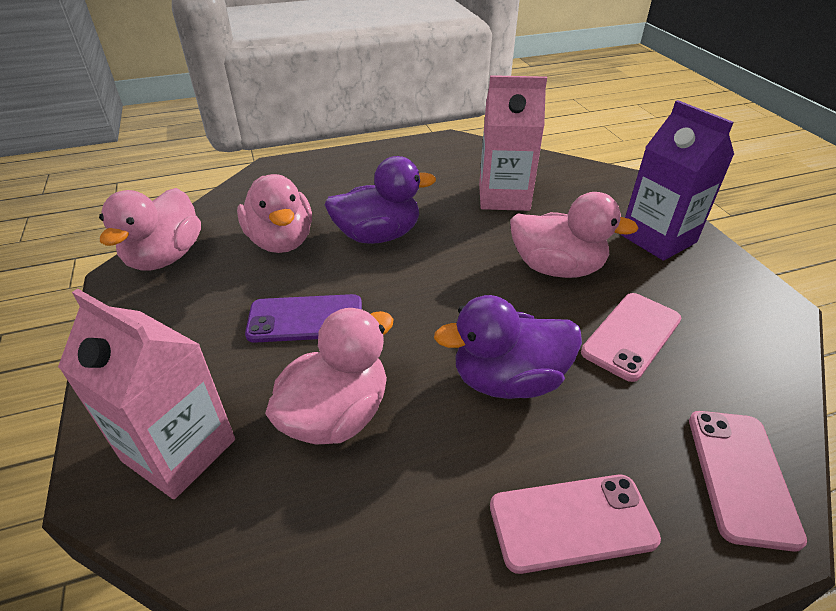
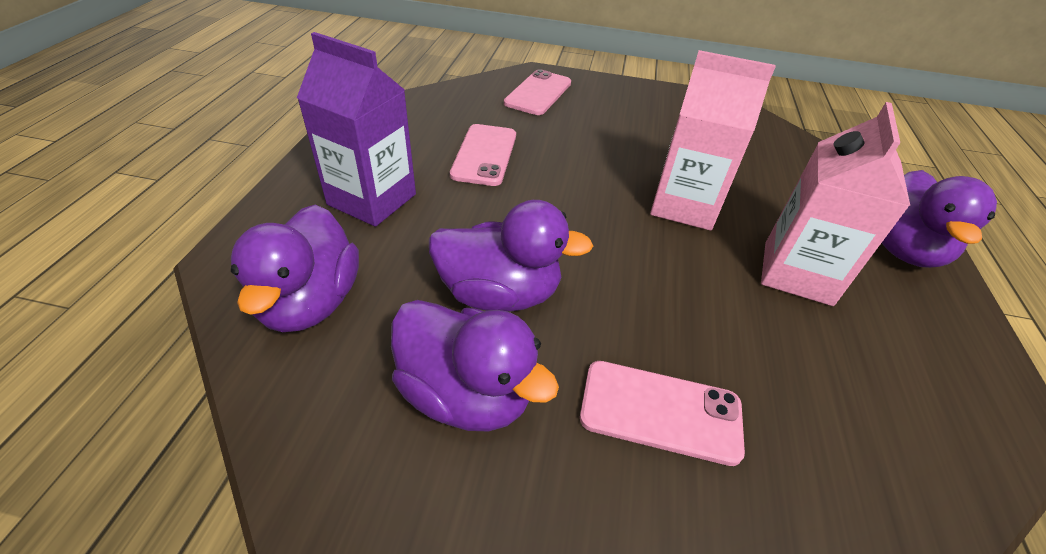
pink duck: 4 -> 0
purple duck: 2 -> 4
purple phone: 1 -> 0

